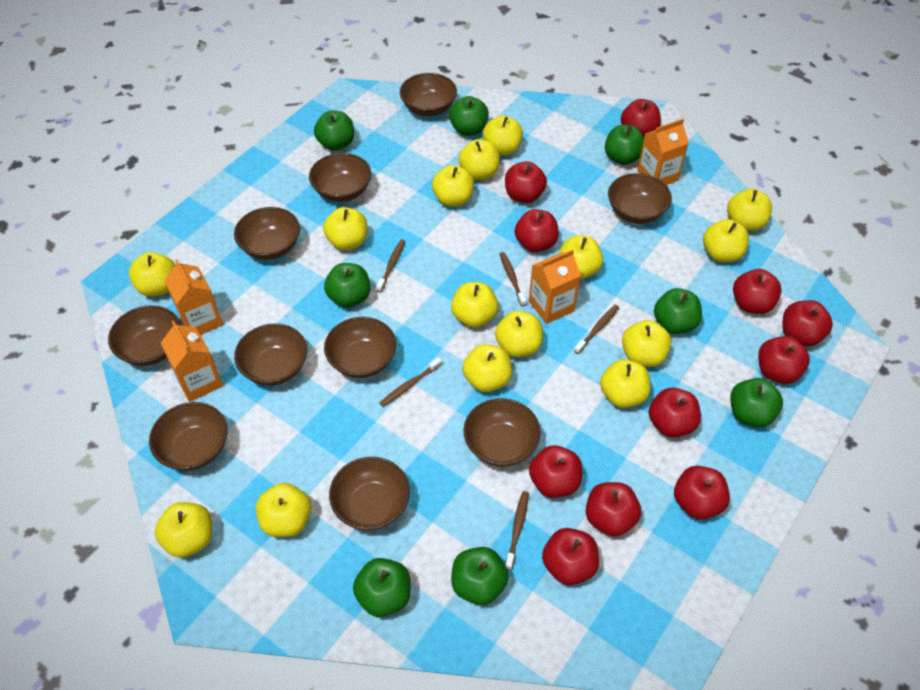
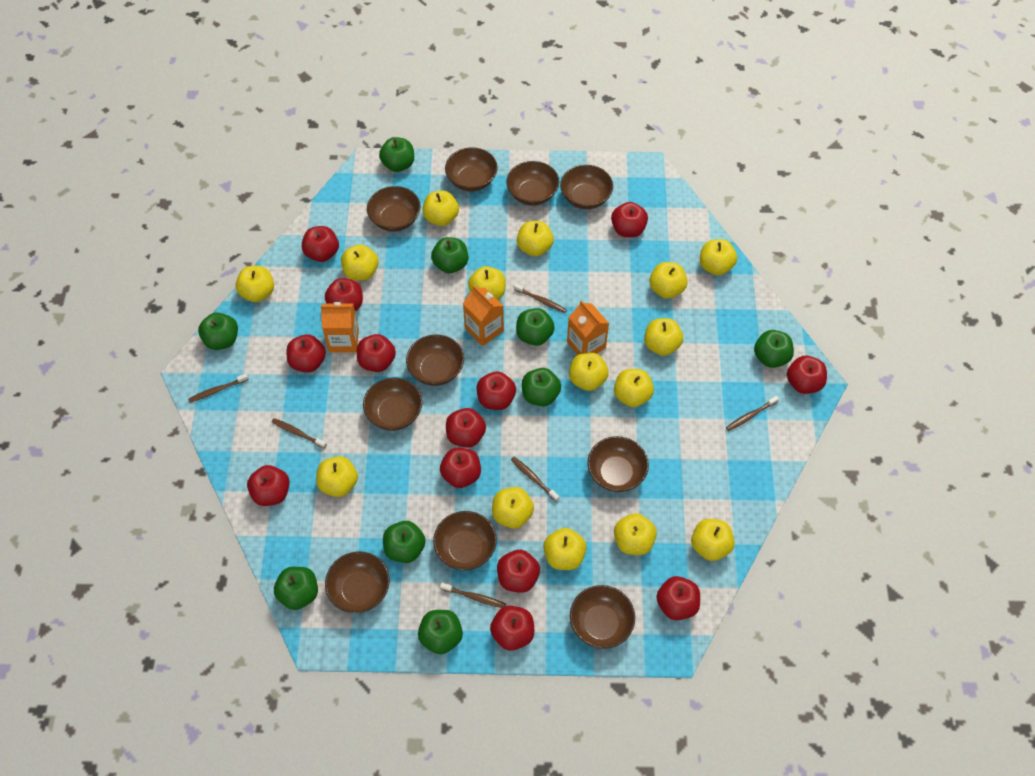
brown toothbrush: 5 -> 6
green apple: 8 -> 9
orange carton: 4 -> 3
red apple: 11 -> 13

